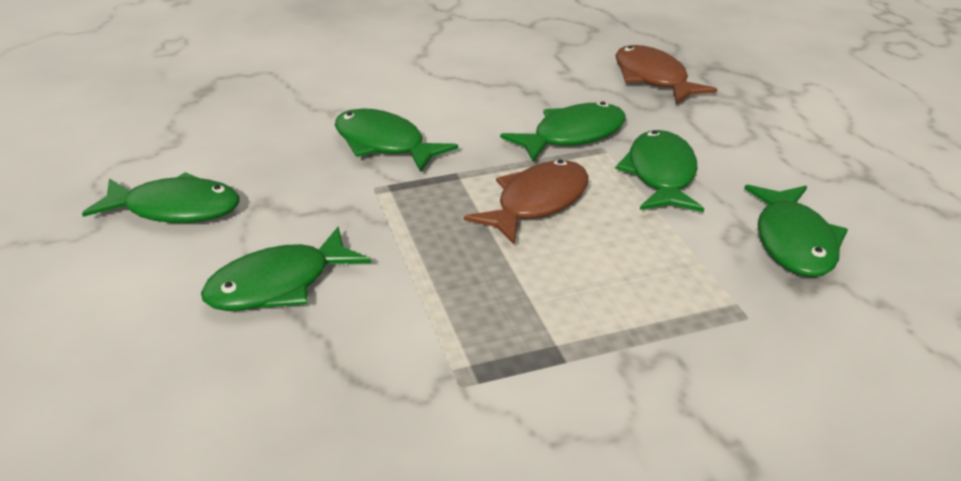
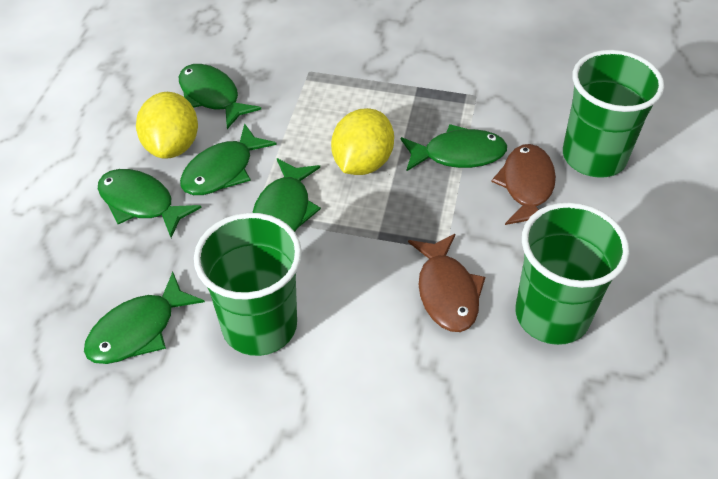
green cup: 0 -> 3
yellow lemon: 0 -> 2

